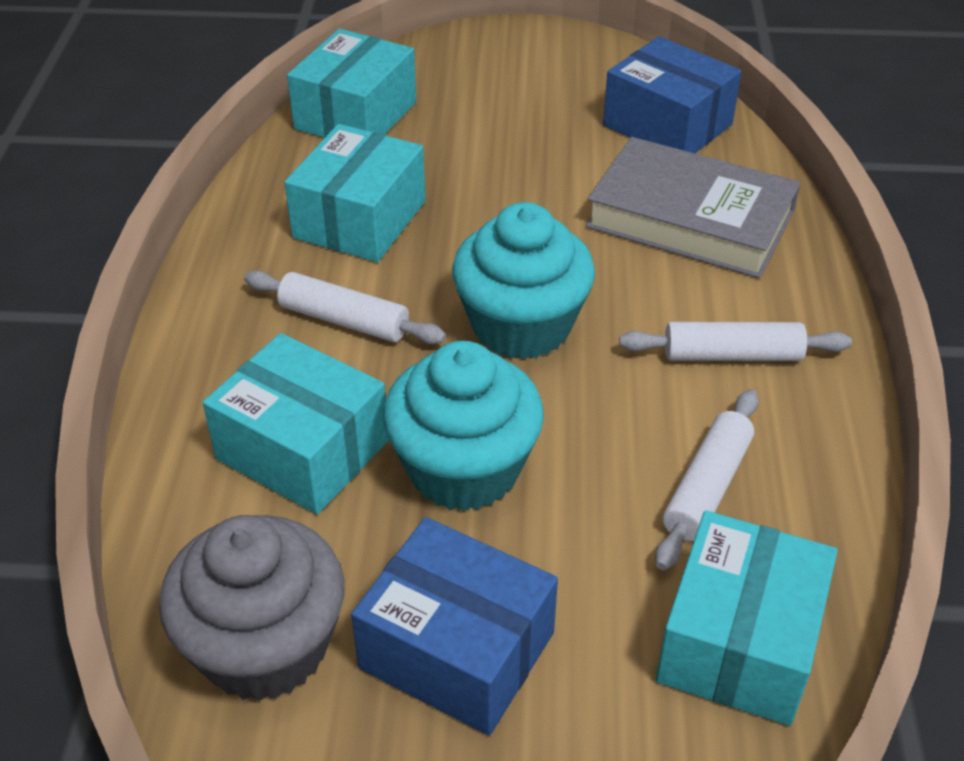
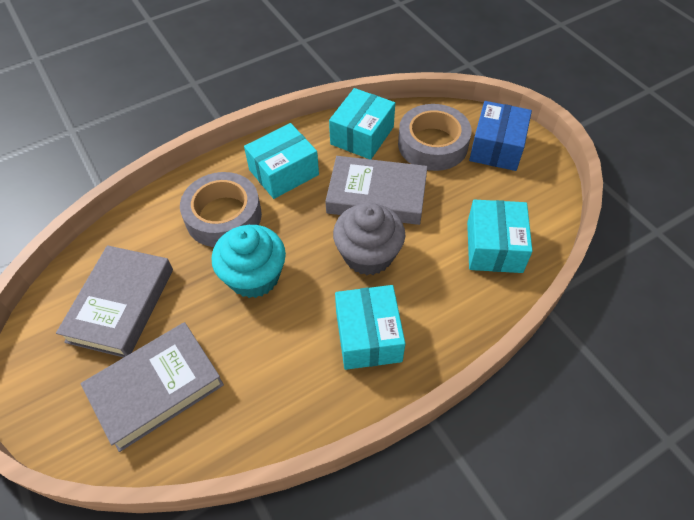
blue box: 2 -> 1
grey book: 1 -> 3
grey tape: 0 -> 2
turquoise cupcake: 2 -> 1
white rolling pin: 3 -> 0

